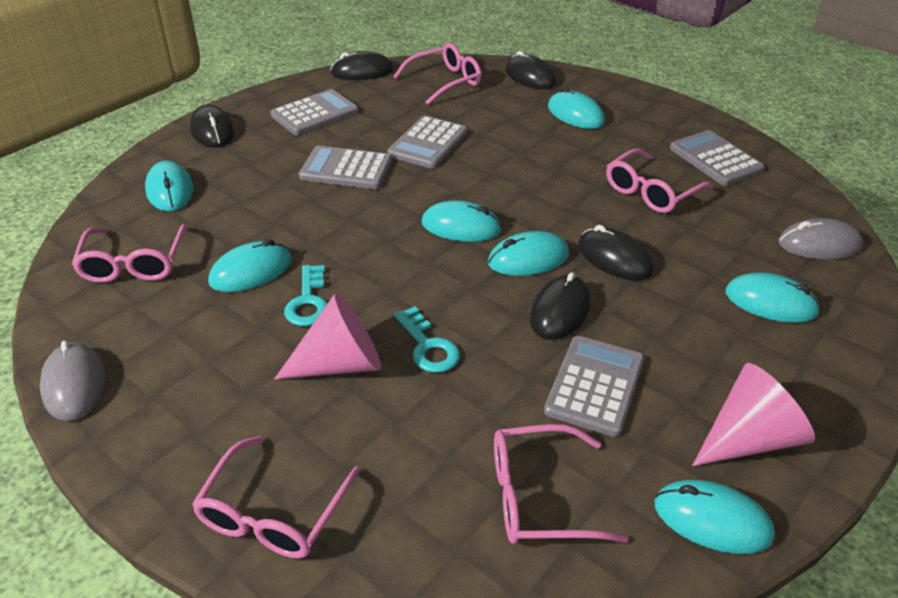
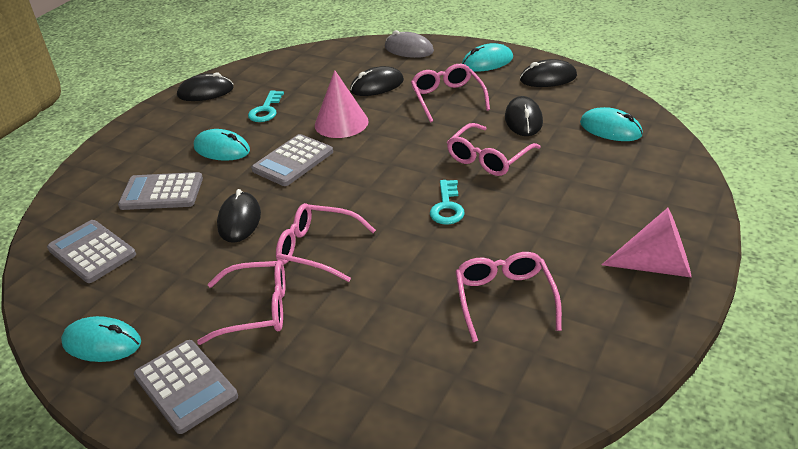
grey calculator: 5 -> 4
grey mouse: 2 -> 1
turquoise mouse: 7 -> 4

